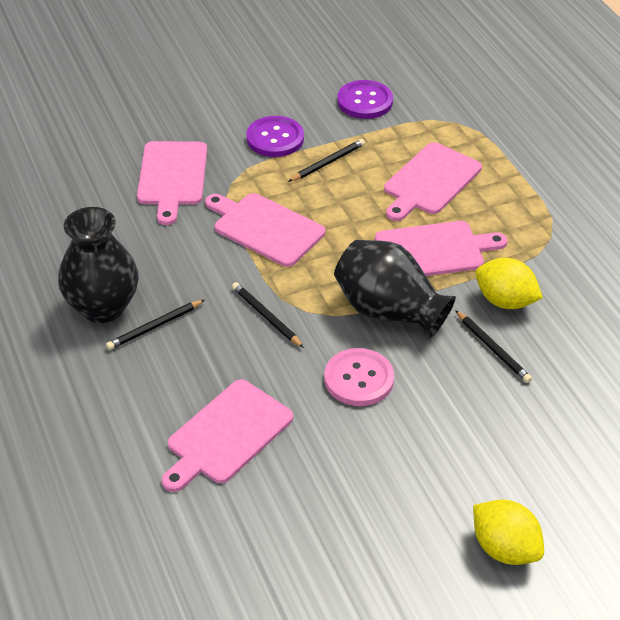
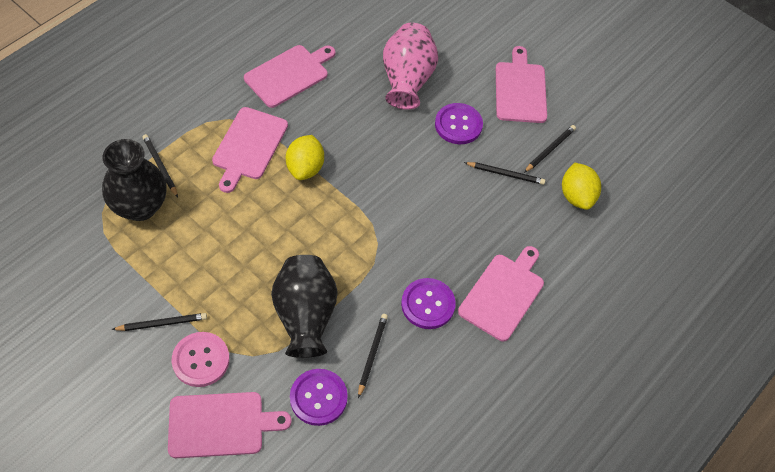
black pencil: 4 -> 5
pink vase: 0 -> 1
purple button: 2 -> 3

